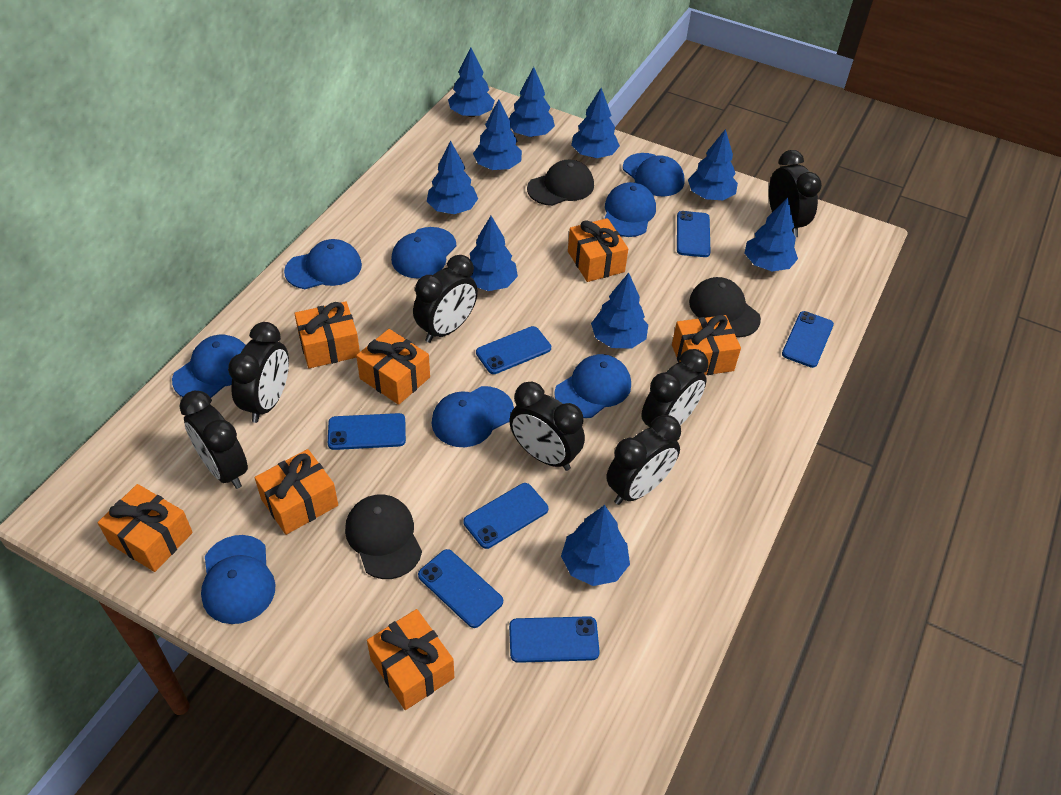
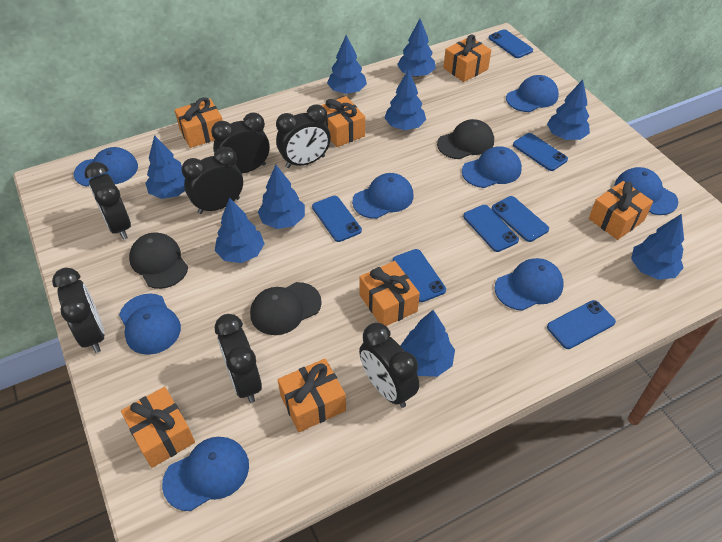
blue tree: 10 -> 9

